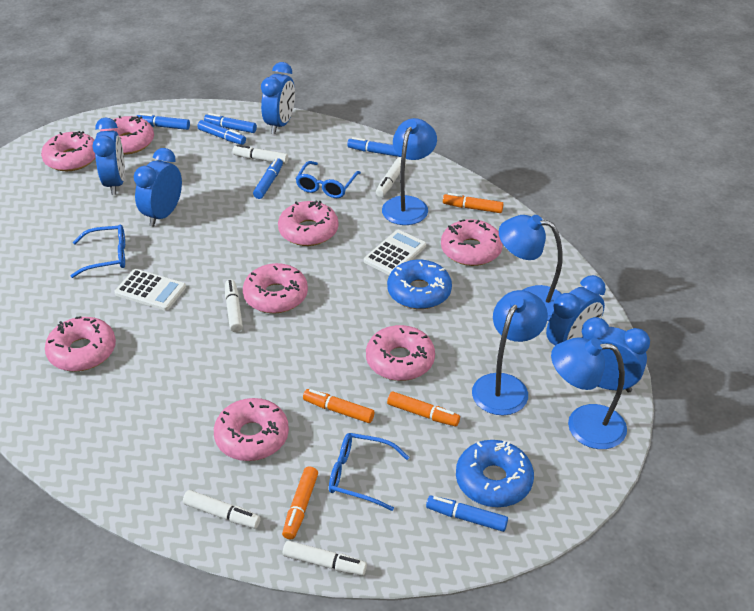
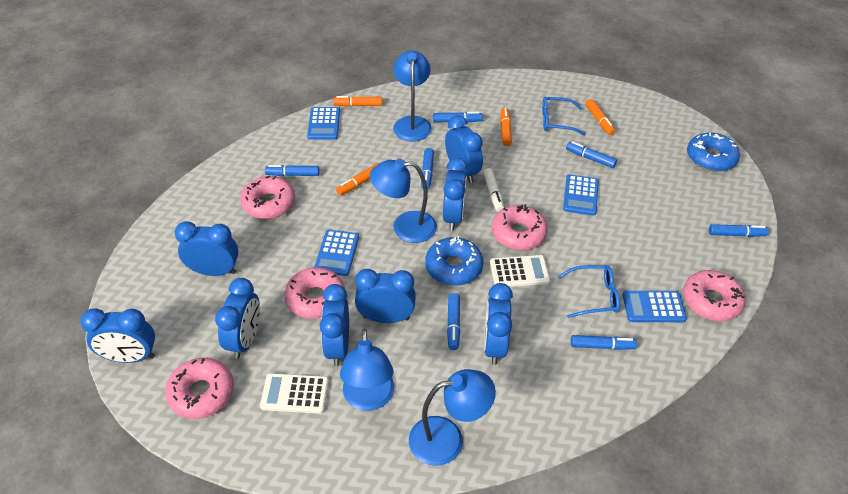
blue calculator: 0 -> 4
blue clock: 5 -> 8
blue glasses: 3 -> 2
blue marker: 6 -> 7
pink donut: 8 -> 5
white marker: 5 -> 1

